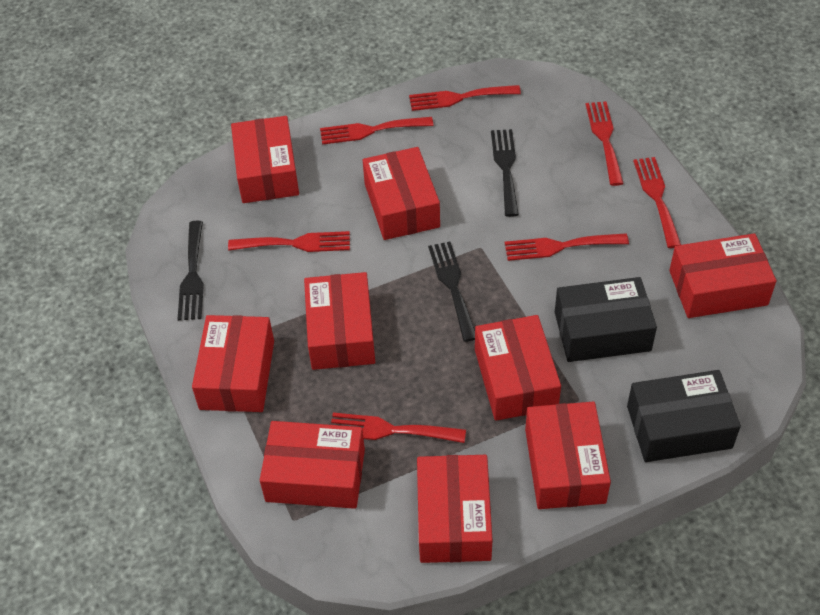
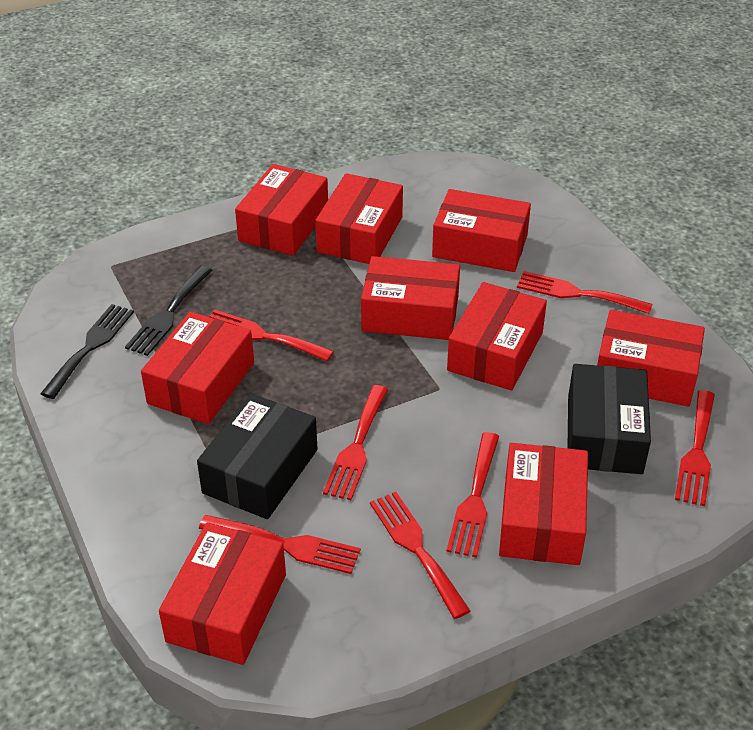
black fork: 3 -> 2

